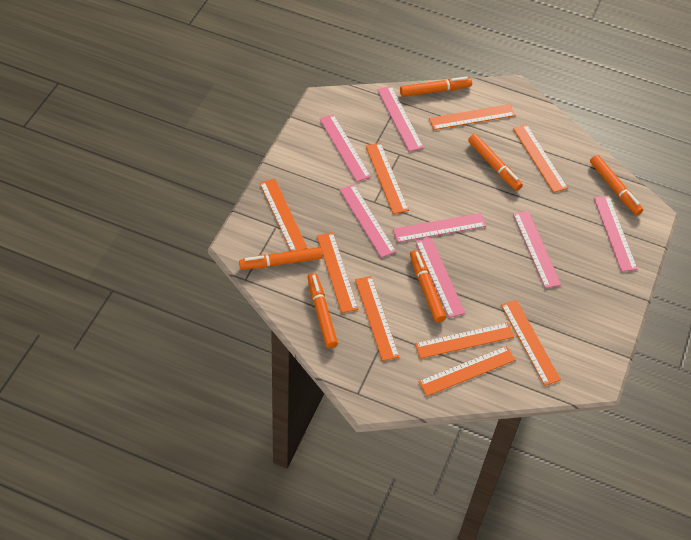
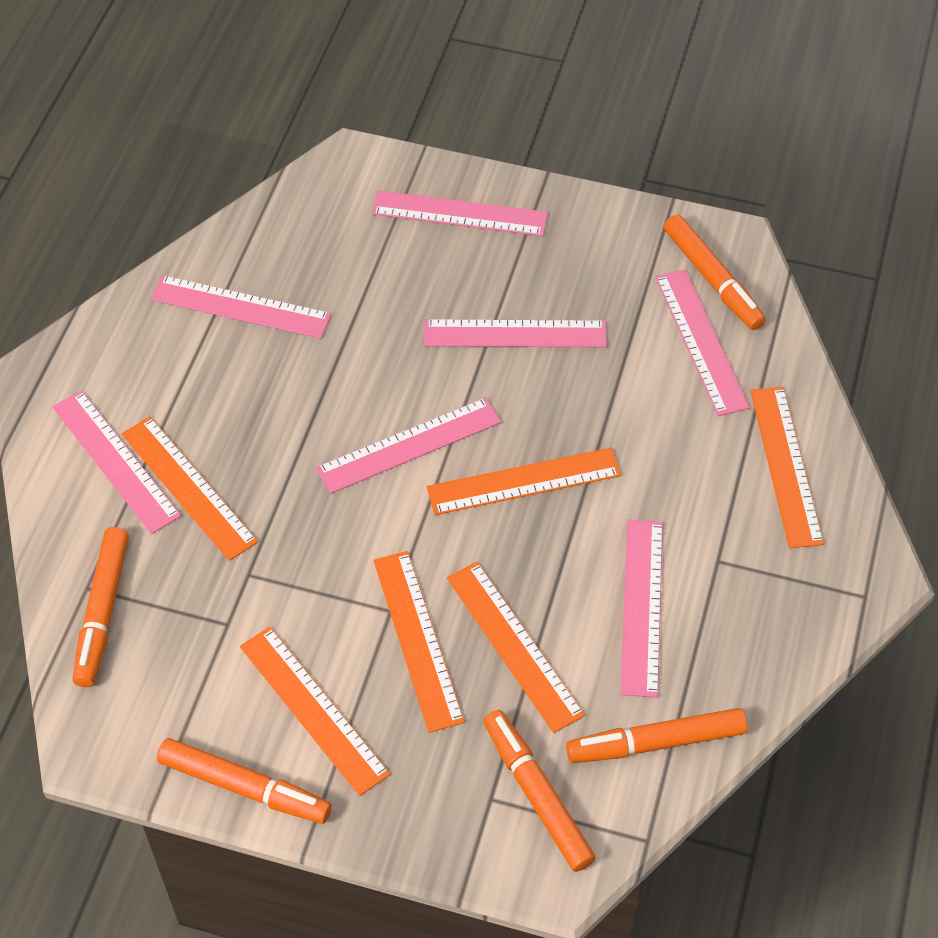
orange marker: 6 -> 5
orange ruler: 9 -> 6

